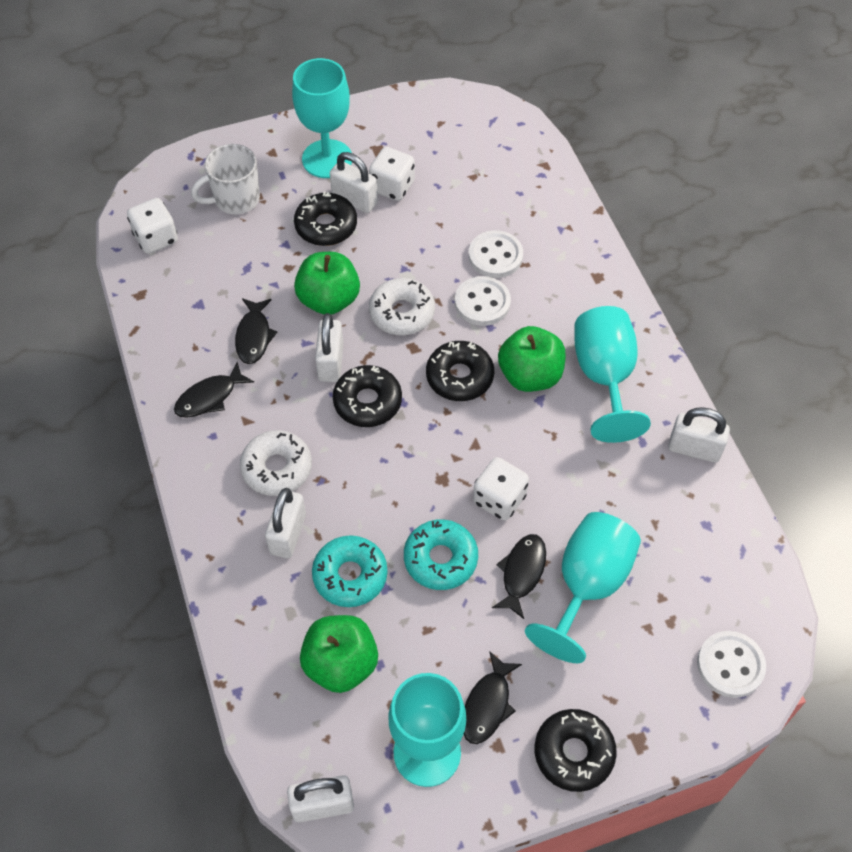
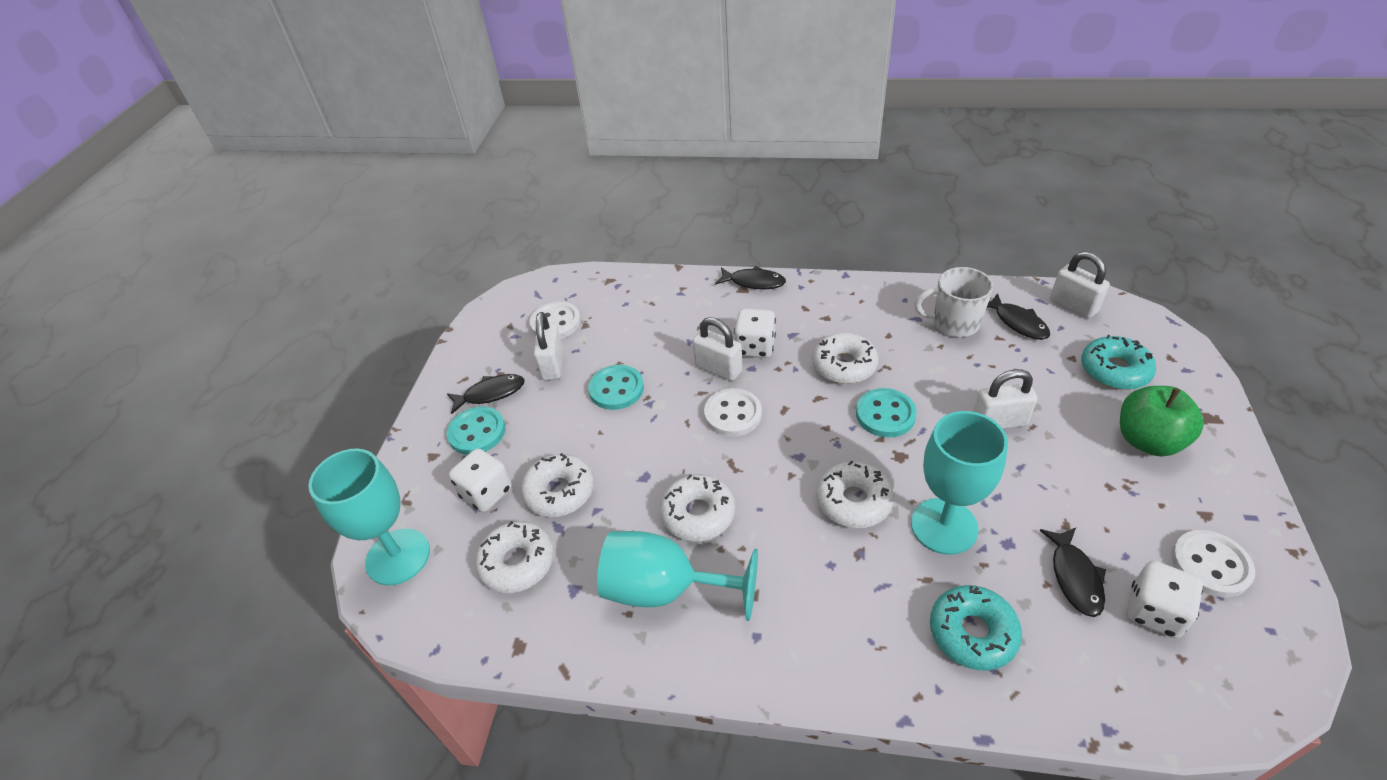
black donut: 4 -> 0
green apple: 3 -> 1
turquoise button: 0 -> 3
turquoise goblet: 4 -> 3
white donut: 2 -> 5
white padlock: 5 -> 4

